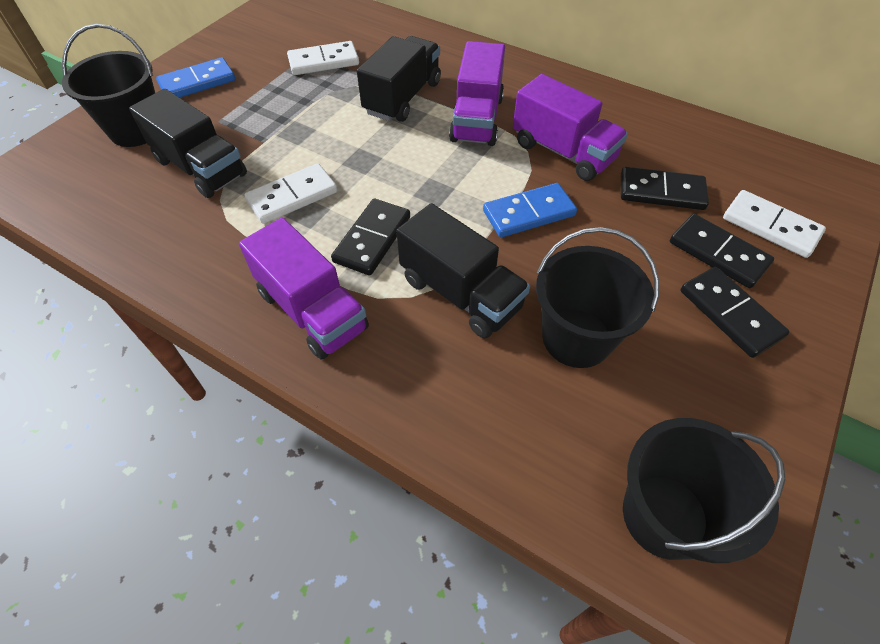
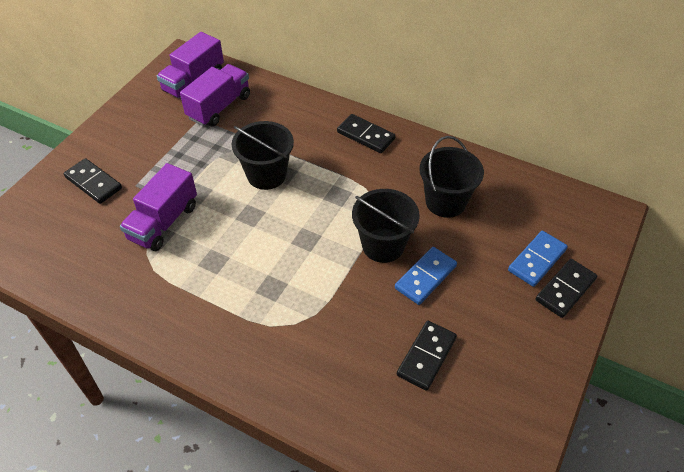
black truck: 3 -> 0
white domino: 3 -> 0

